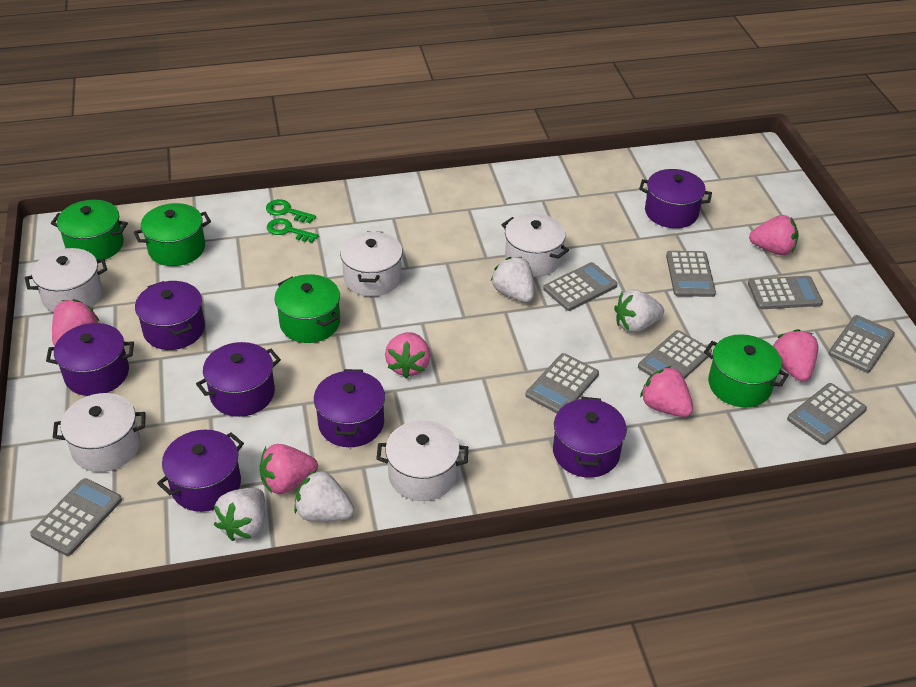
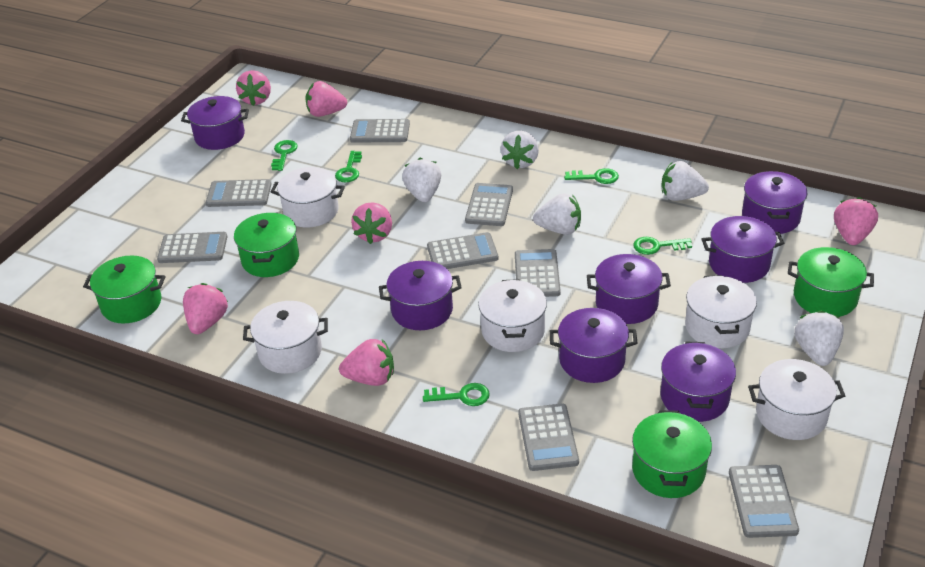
green key: 2 -> 5
white strawberry: 4 -> 5

